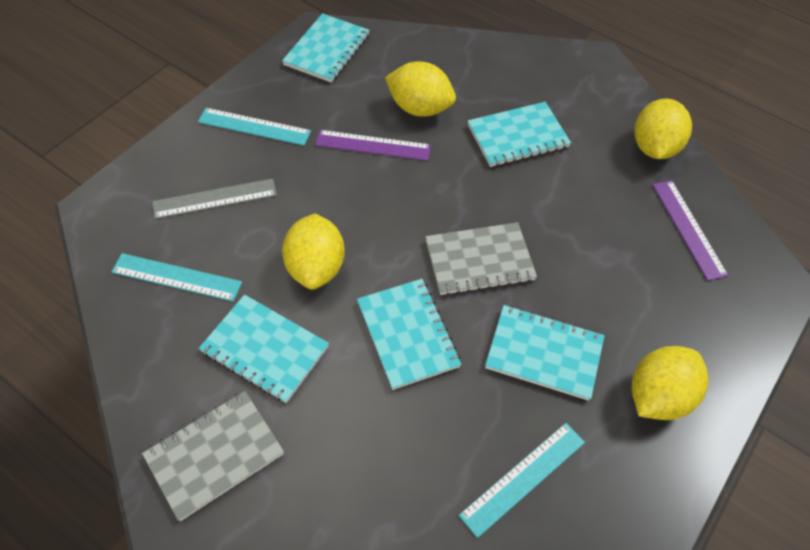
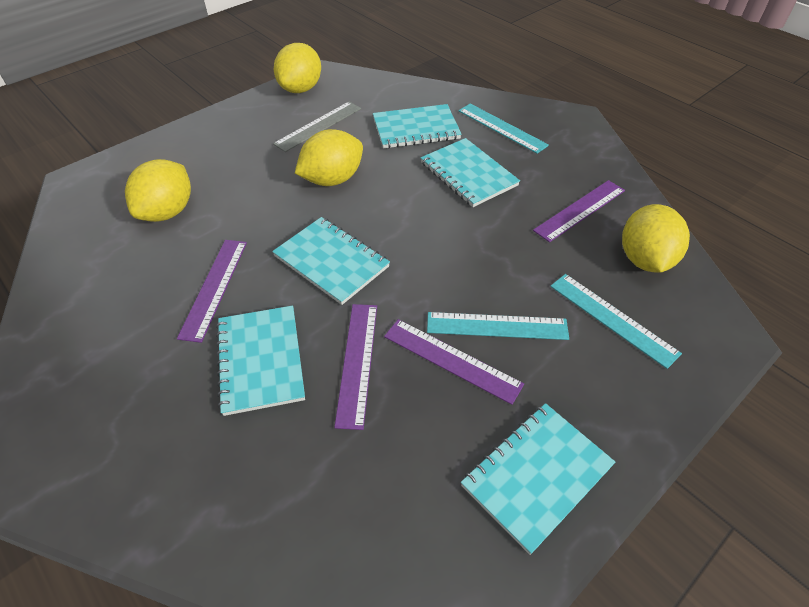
grey notebook: 2 -> 0
purple ruler: 2 -> 4

